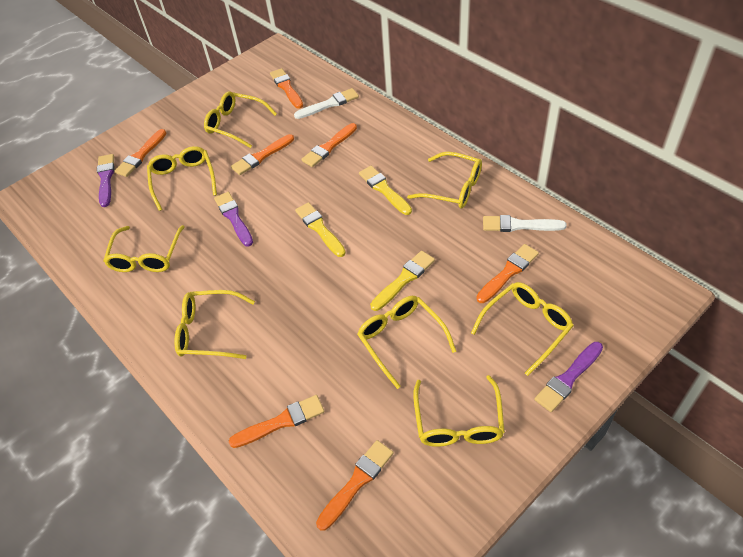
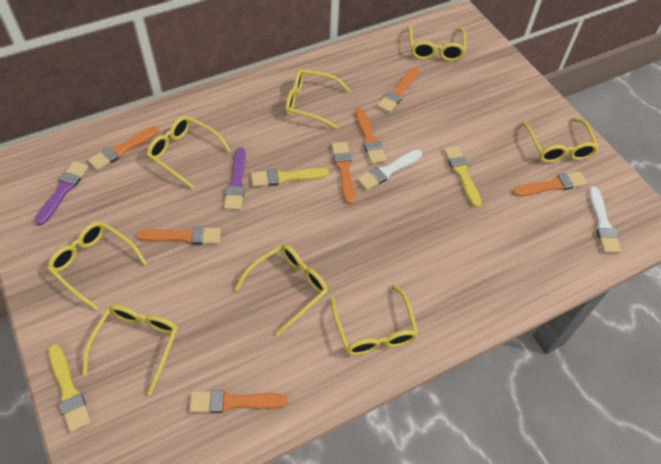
purple brush: 3 -> 2

